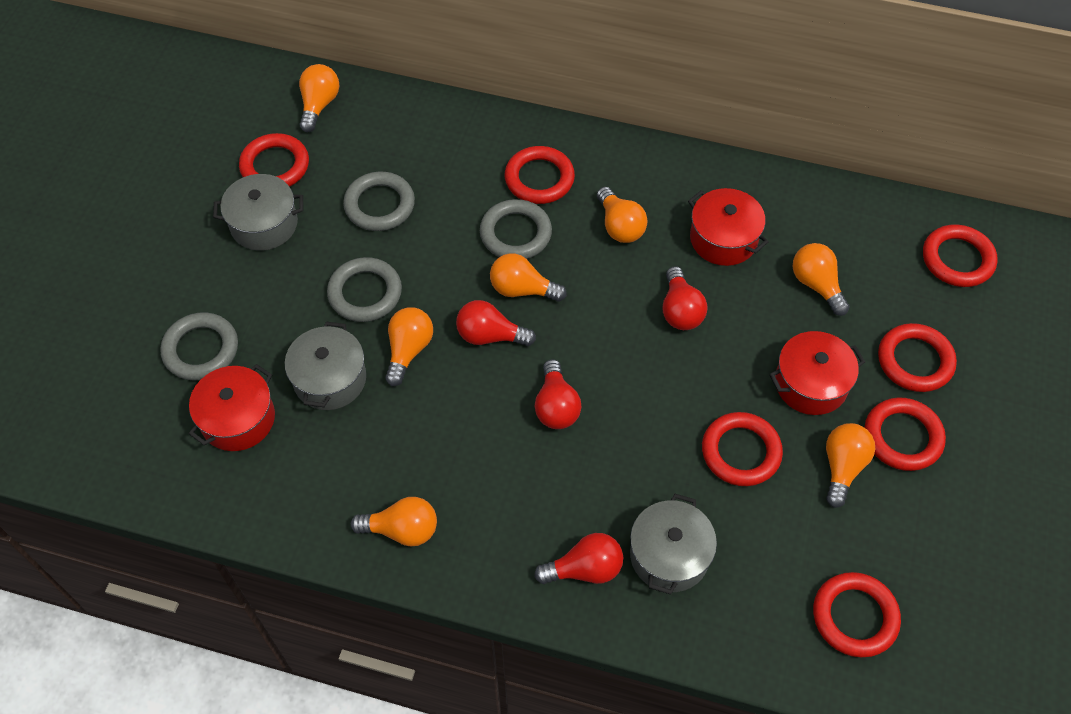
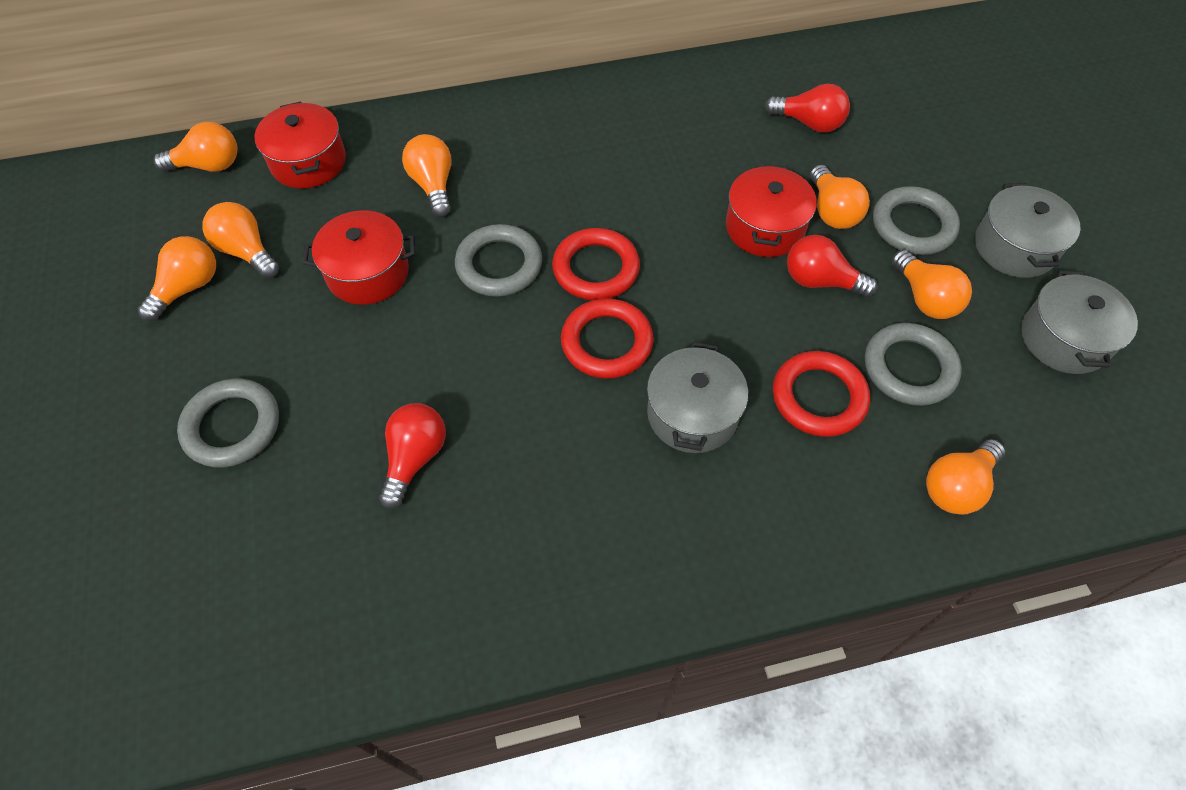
red light bulb: 4 -> 3
red ring: 7 -> 3

